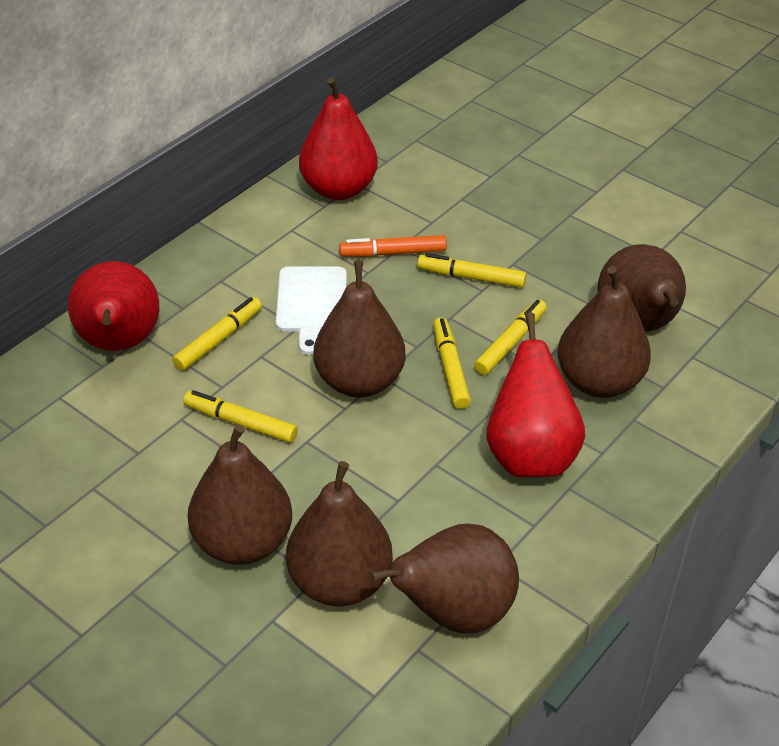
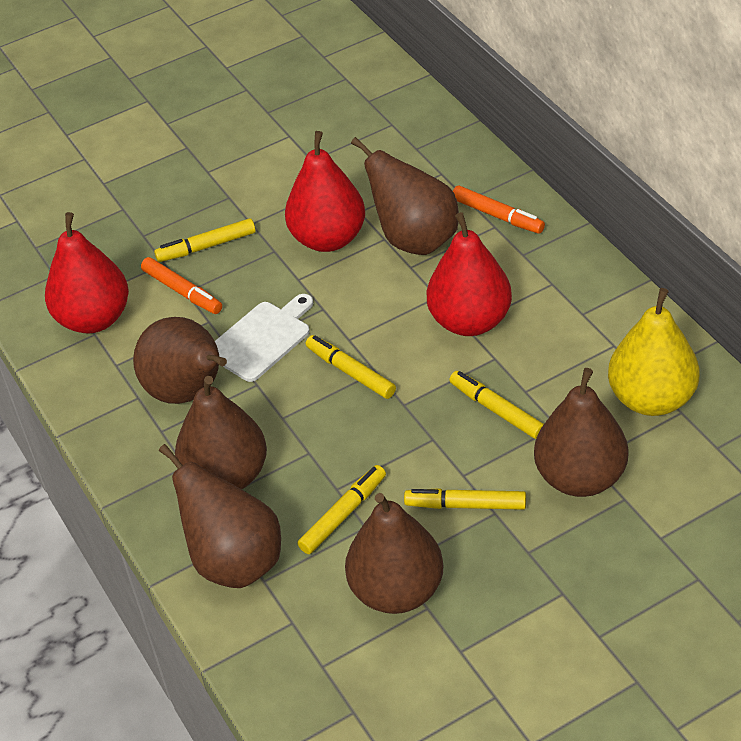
orange marker: 1 -> 2
yellow pear: 0 -> 1

